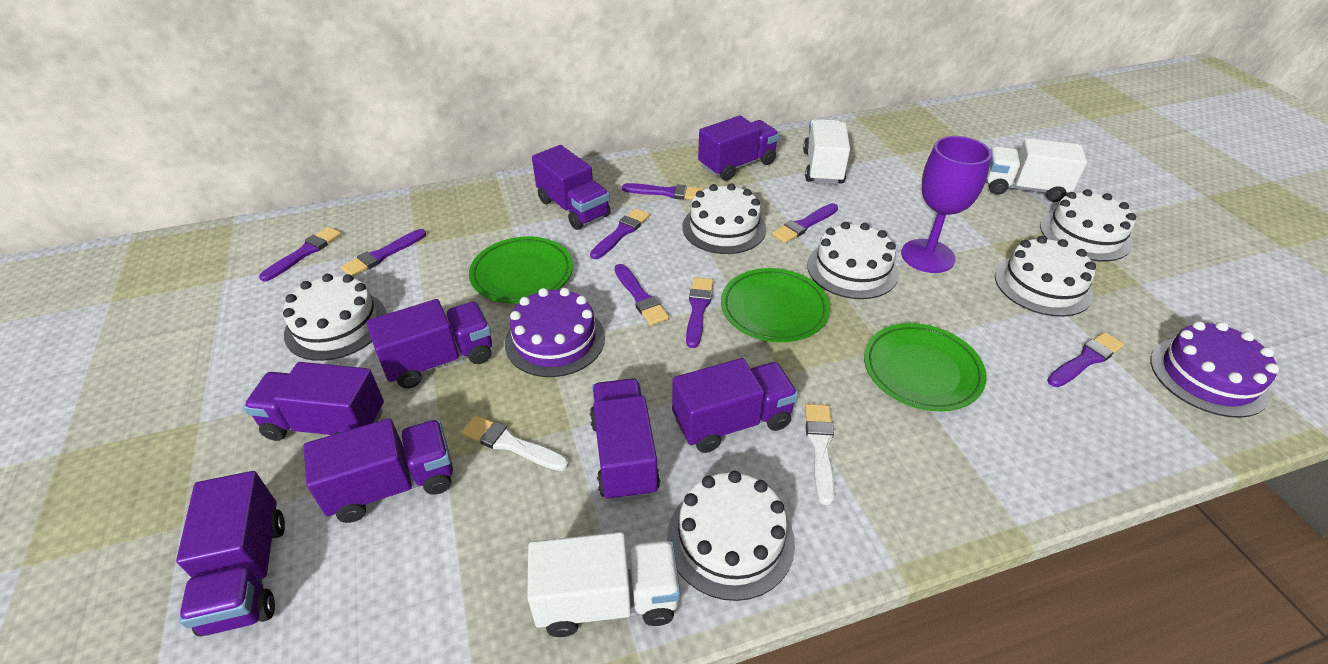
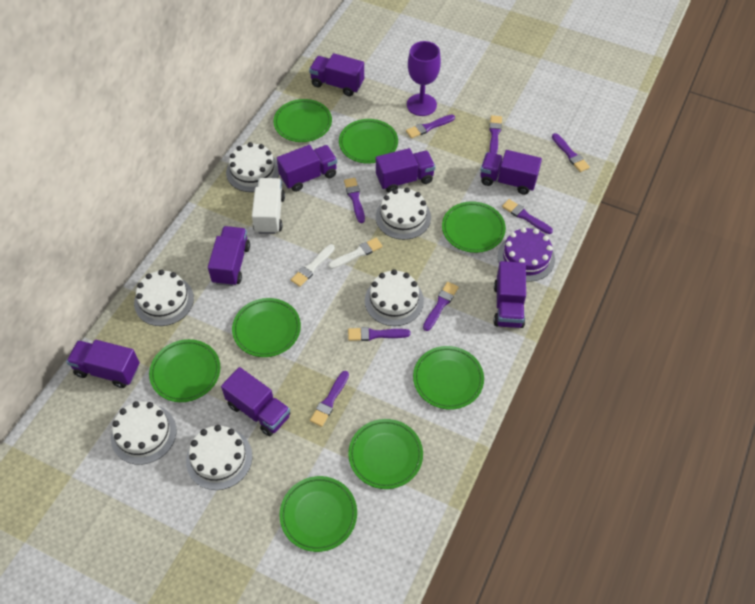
green plate: 3 -> 8
purple cake: 2 -> 1
white truck: 3 -> 1

